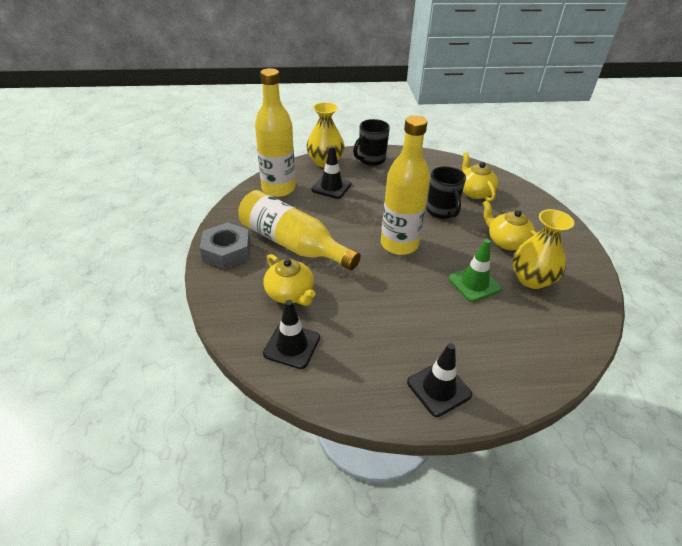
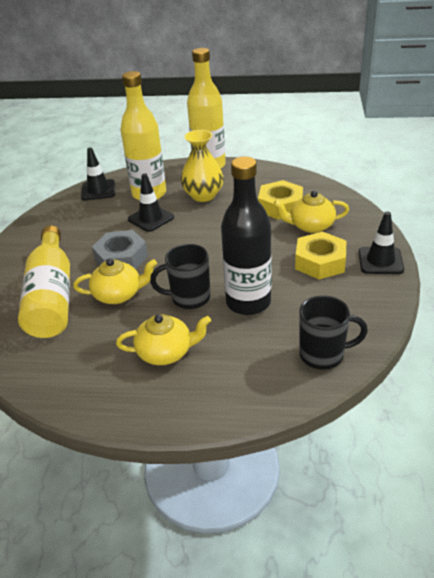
black bottle: 0 -> 1
green traffic cone: 1 -> 0
yellow nut: 0 -> 2
yellow vase: 2 -> 1

